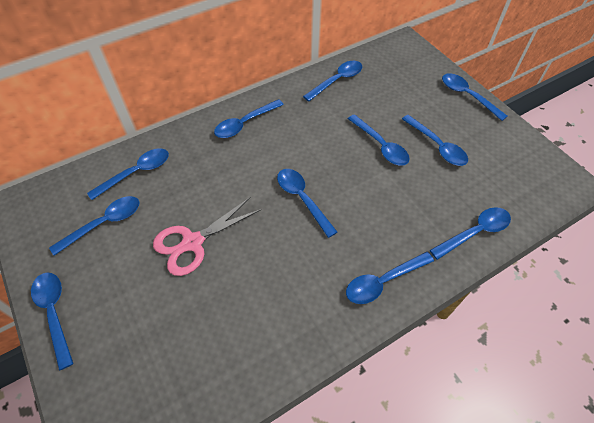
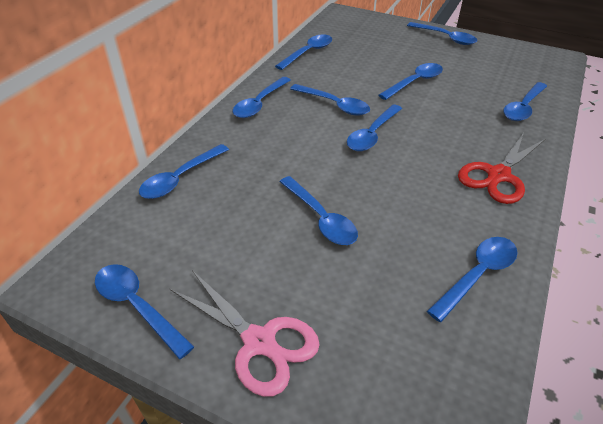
red scissors: 0 -> 1

